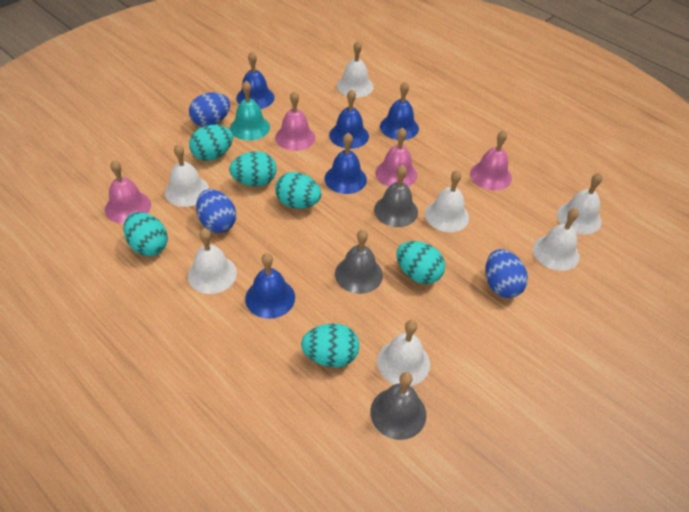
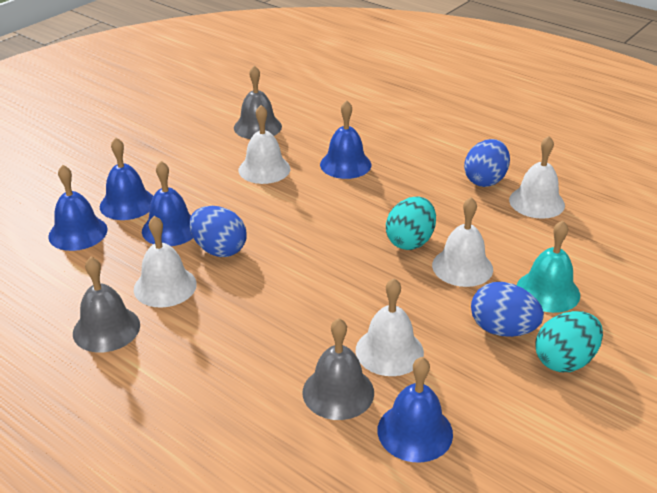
pink bell: 4 -> 0
turquoise egg: 6 -> 2
white bell: 7 -> 5

